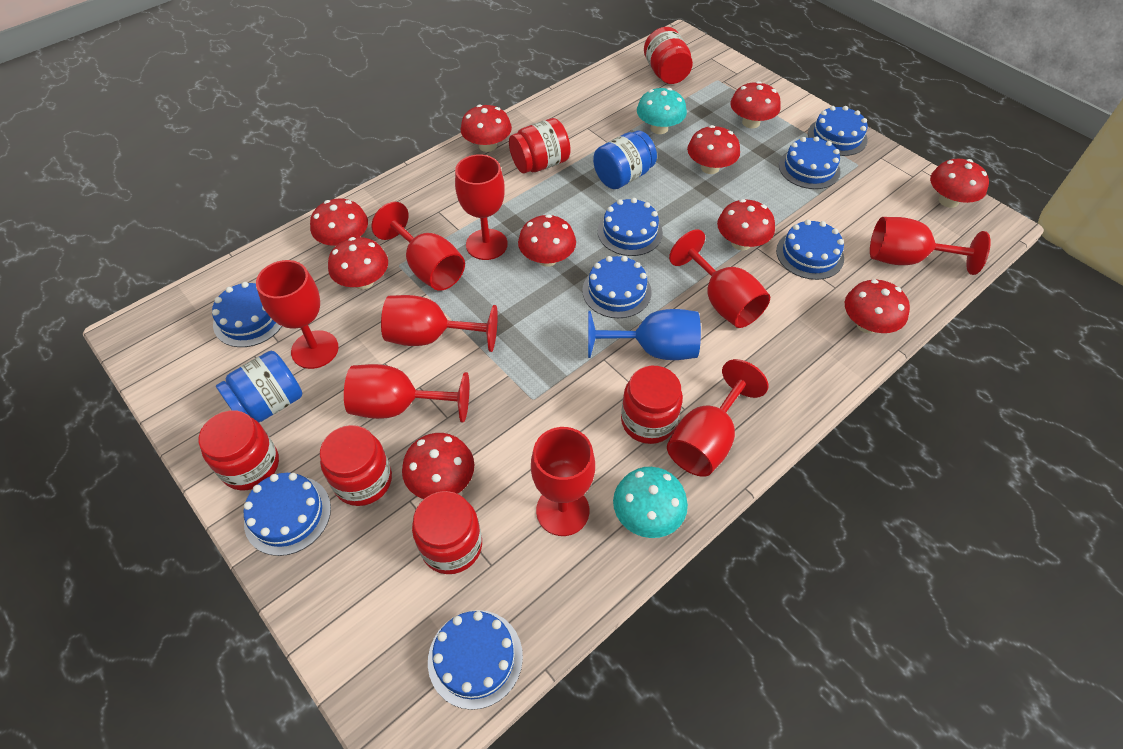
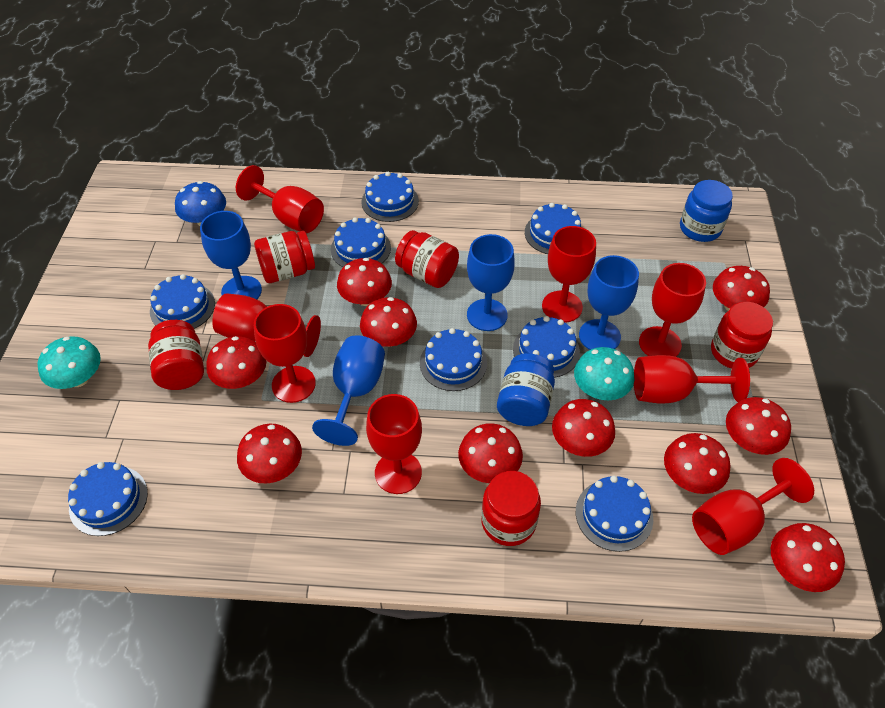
blue goblet: 1 -> 4
blue mushroom: 0 -> 1
red goblet: 9 -> 8
red jar: 6 -> 5

